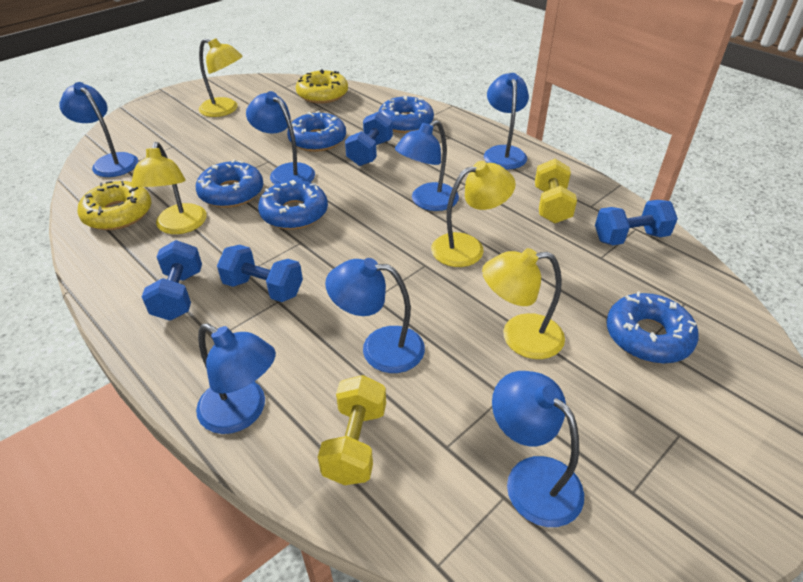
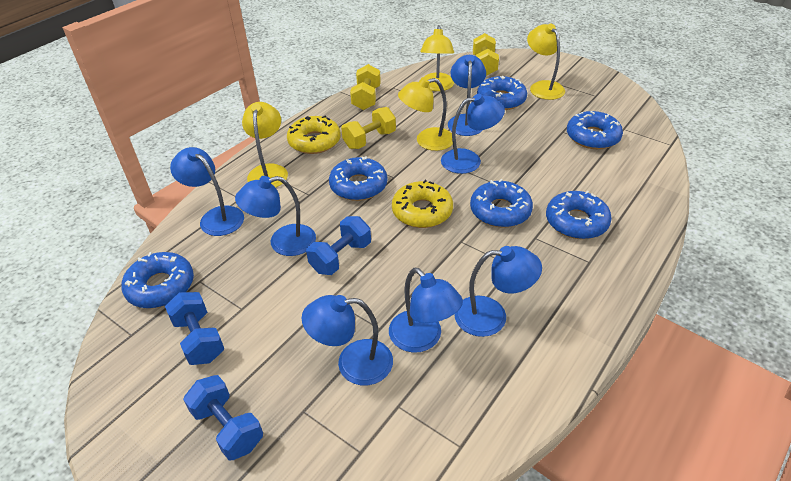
blue donut: 5 -> 6
blue dumbbell: 4 -> 3
yellow dumbbell: 2 -> 3

